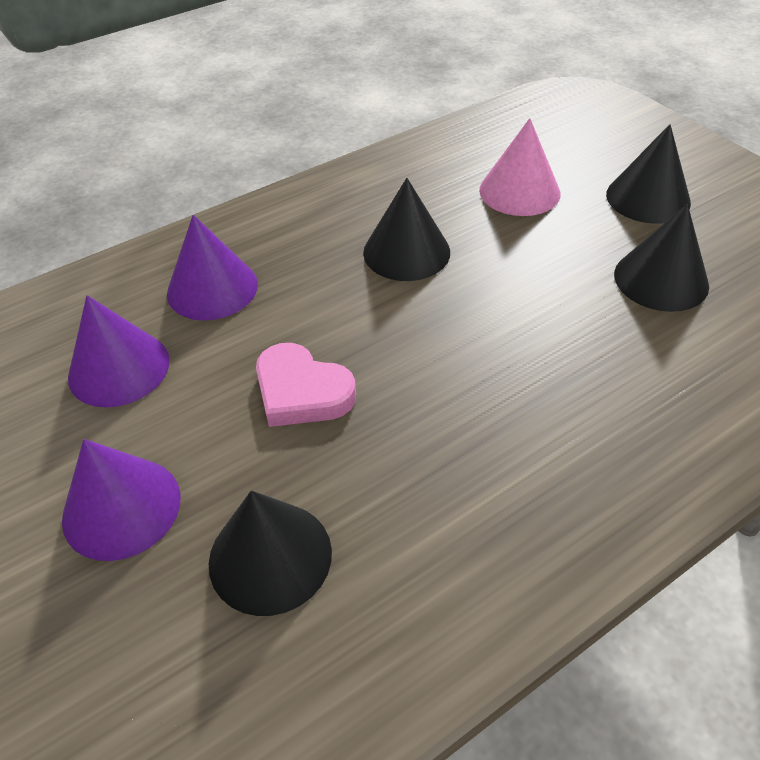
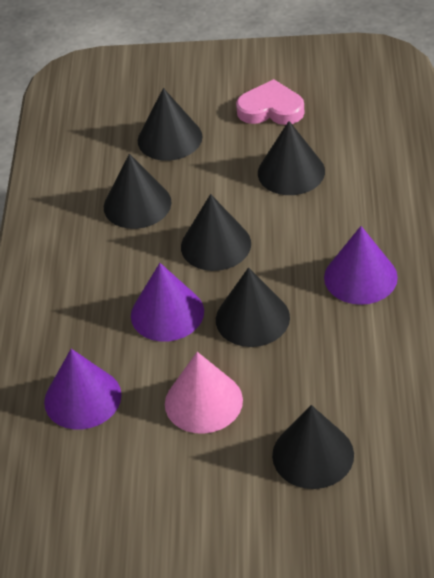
black cone: 4 -> 6

